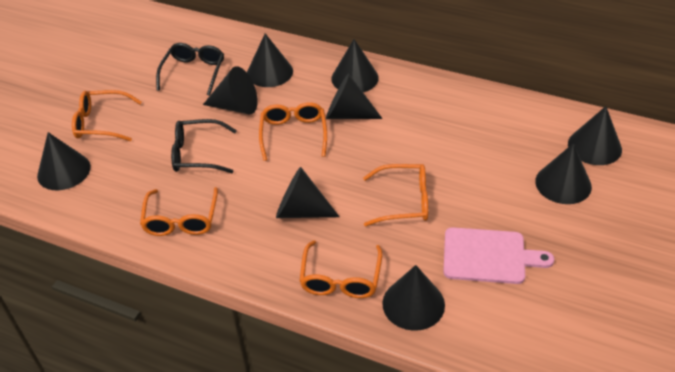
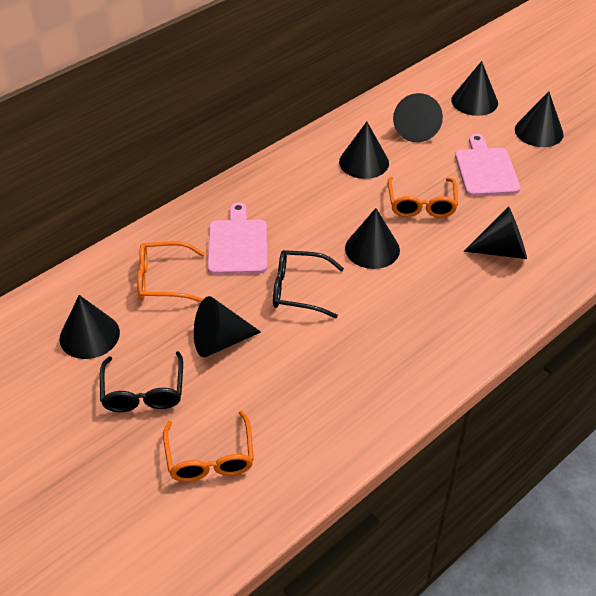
black cone: 9 -> 8
orange glasses: 5 -> 3
pink cutting board: 1 -> 2

